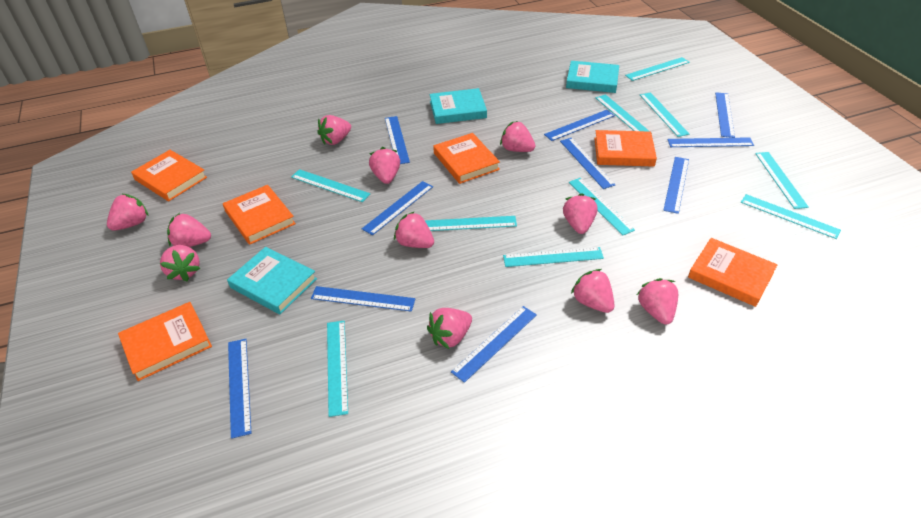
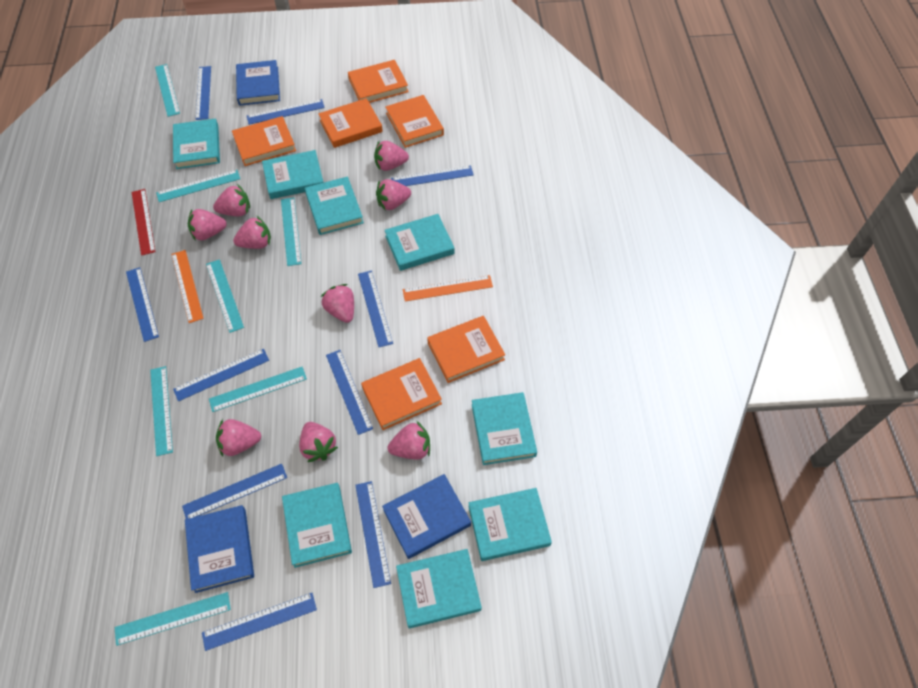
blue book: 0 -> 3
orange ruler: 0 -> 2
pink strawberry: 11 -> 9
red ruler: 0 -> 1
turquoise book: 3 -> 8
turquoise ruler: 10 -> 7

